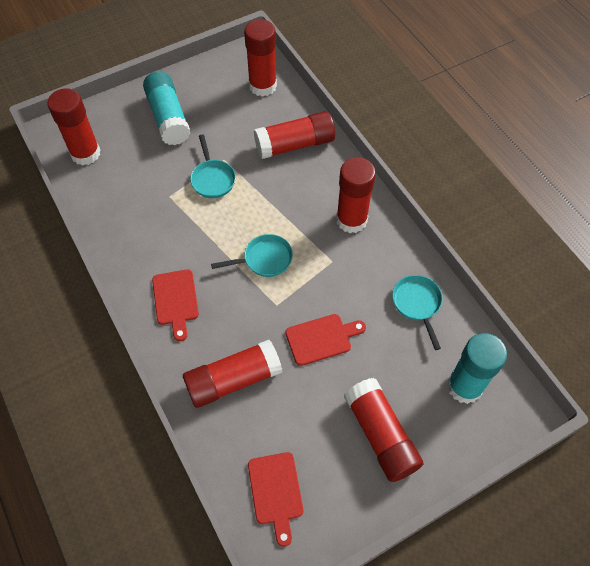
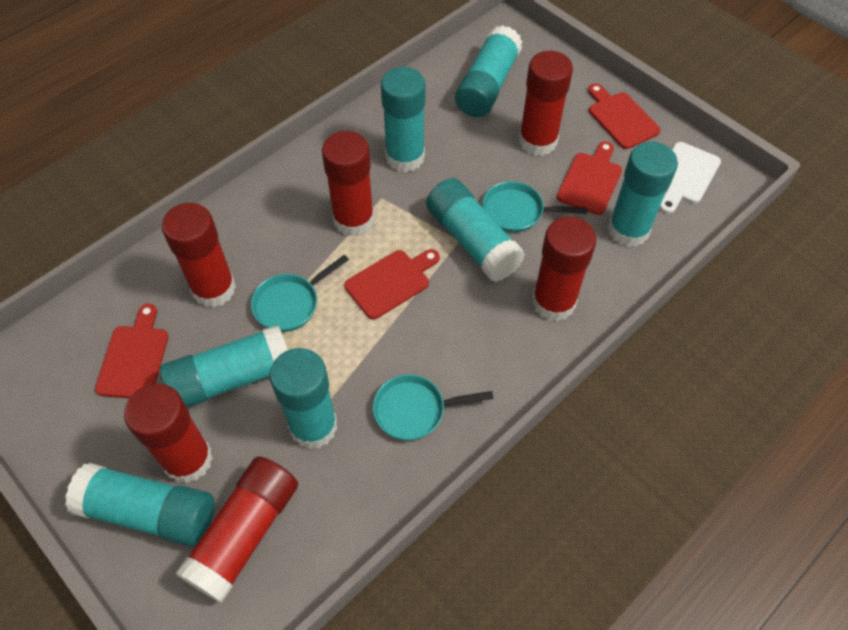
red cutting board: 3 -> 4
turquoise glue stick: 2 -> 7
white cutting board: 0 -> 1

